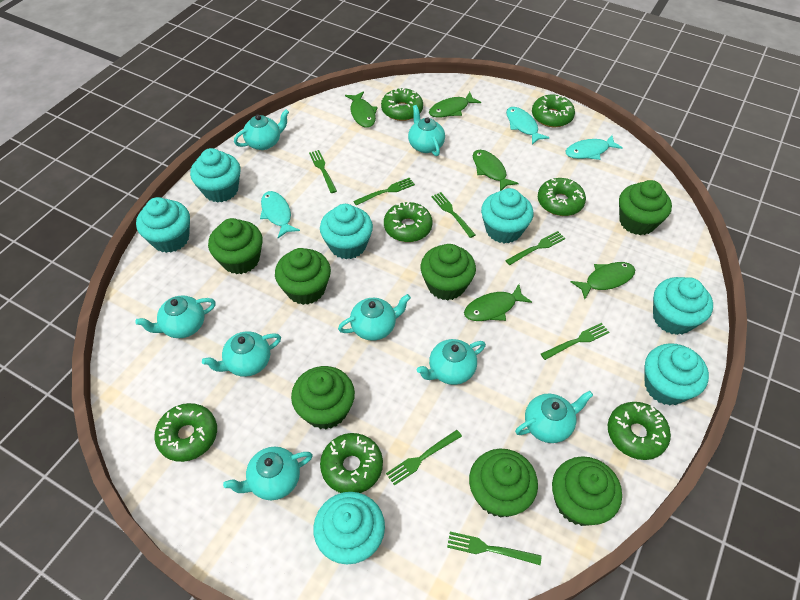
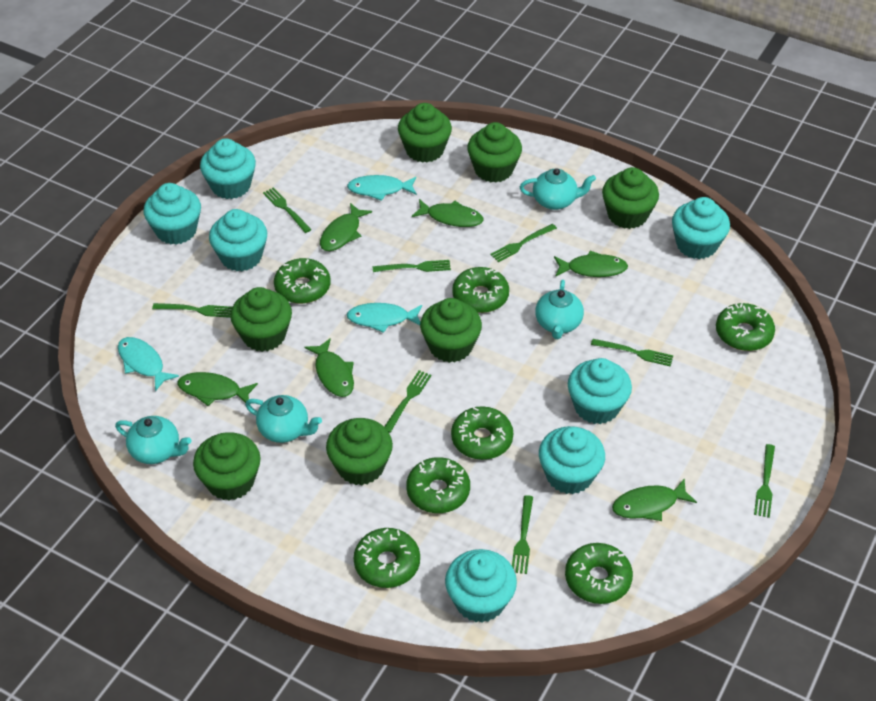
green fish: 5 -> 6
green fork: 7 -> 8
turquoise teapot: 8 -> 4

